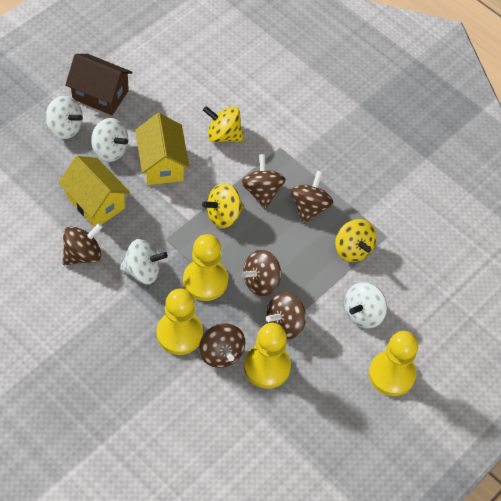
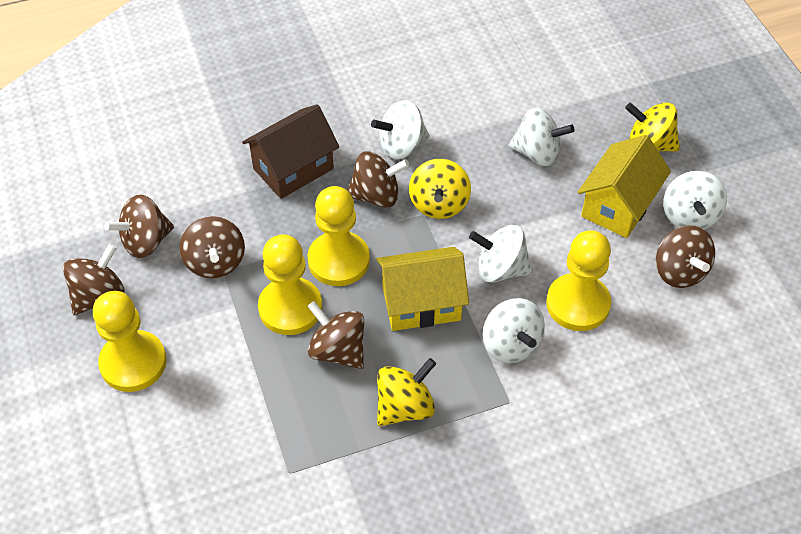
white spinning top: 4 -> 5

